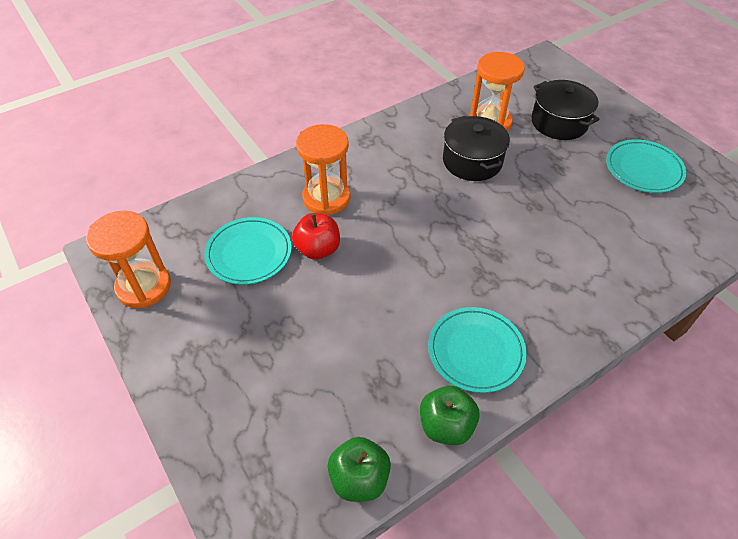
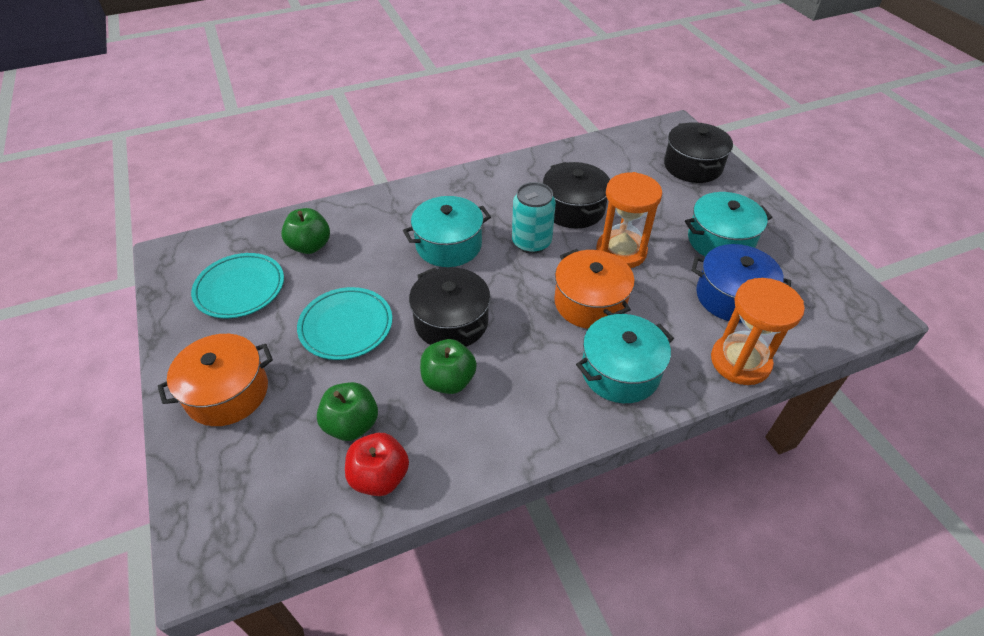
black pot: 2 -> 3
blue pot: 0 -> 1
green apple: 2 -> 3
orange hourglass: 3 -> 2
orange pot: 0 -> 2
turquoise can: 0 -> 1
turquoise plate: 3 -> 2
turquoise pot: 0 -> 3

